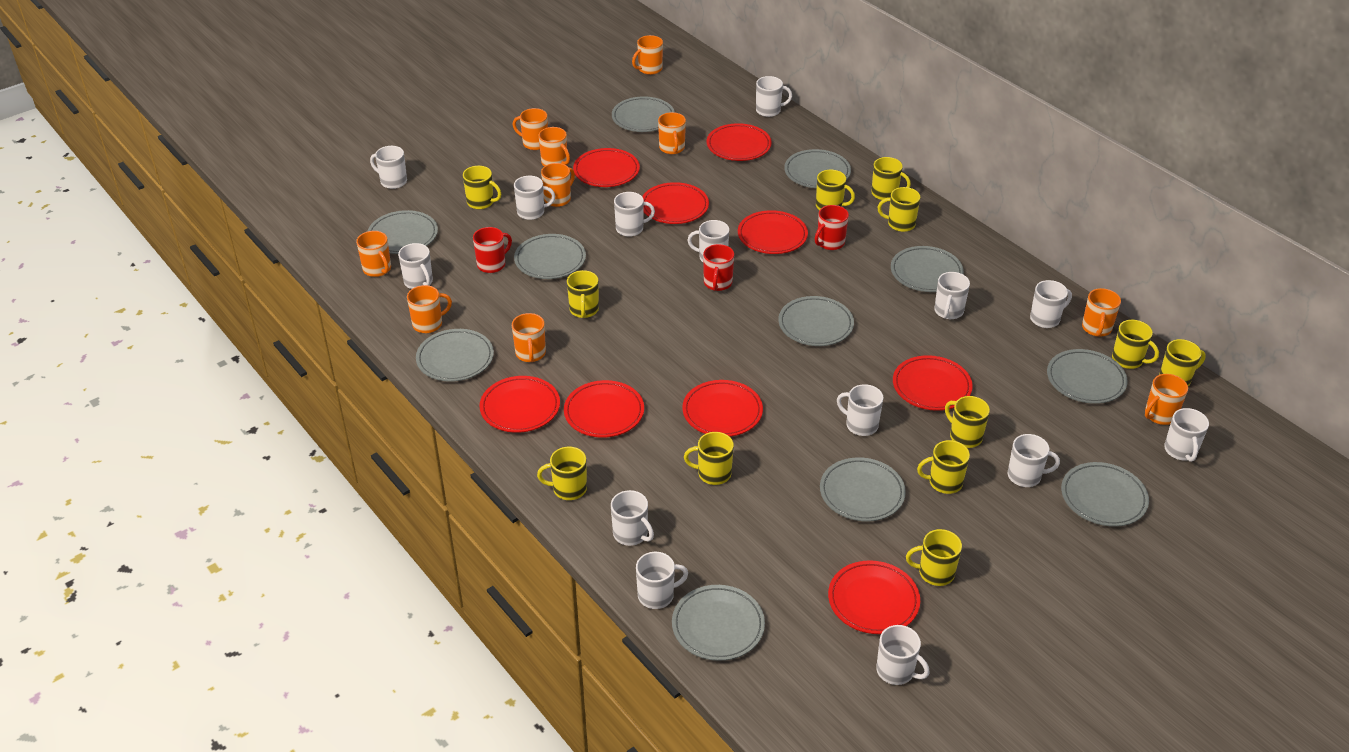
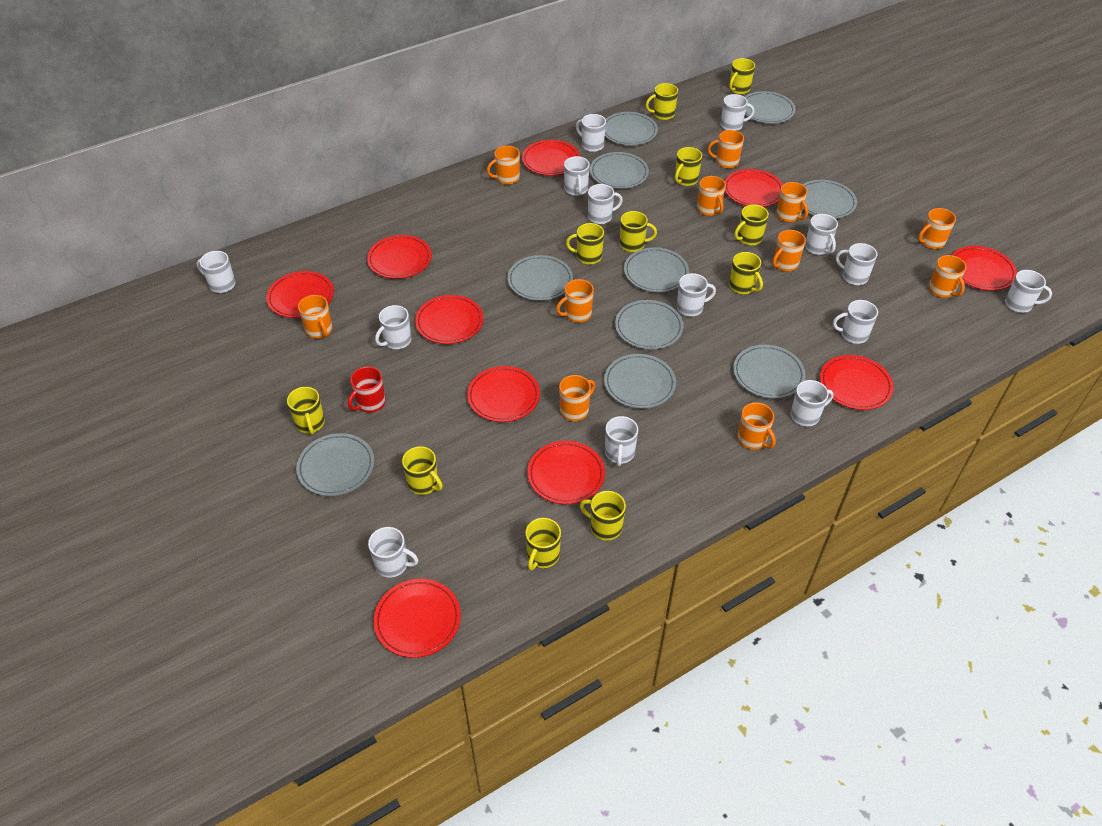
grey plate: 11 -> 10
orange mug: 10 -> 11
red mug: 3 -> 1
red plate: 9 -> 10
yellow mug: 12 -> 11

